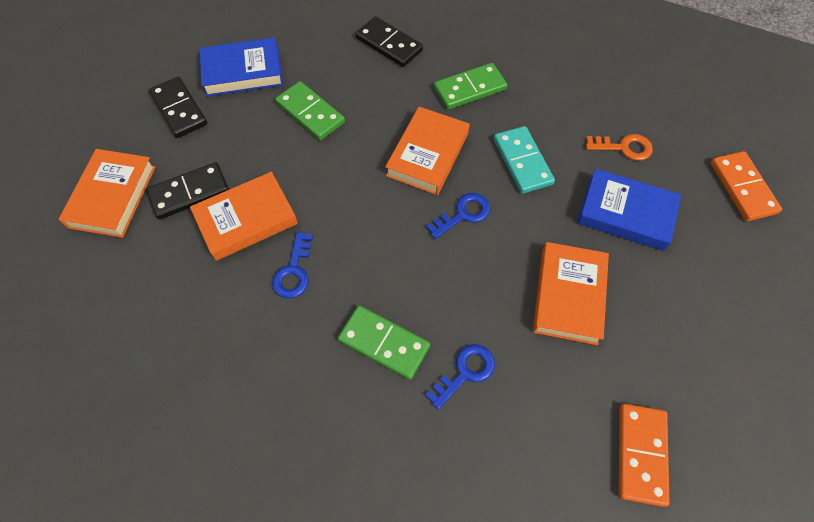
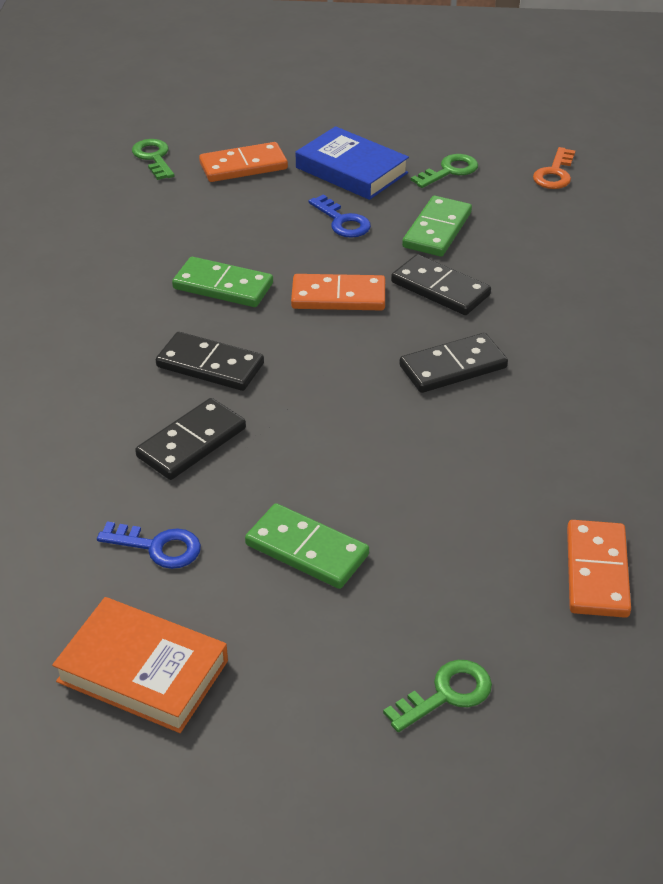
black domino: 3 -> 4
blue book: 2 -> 1
blue key: 3 -> 2
green key: 0 -> 3
orange book: 4 -> 1
orange domino: 2 -> 3
turquoise domino: 1 -> 0

